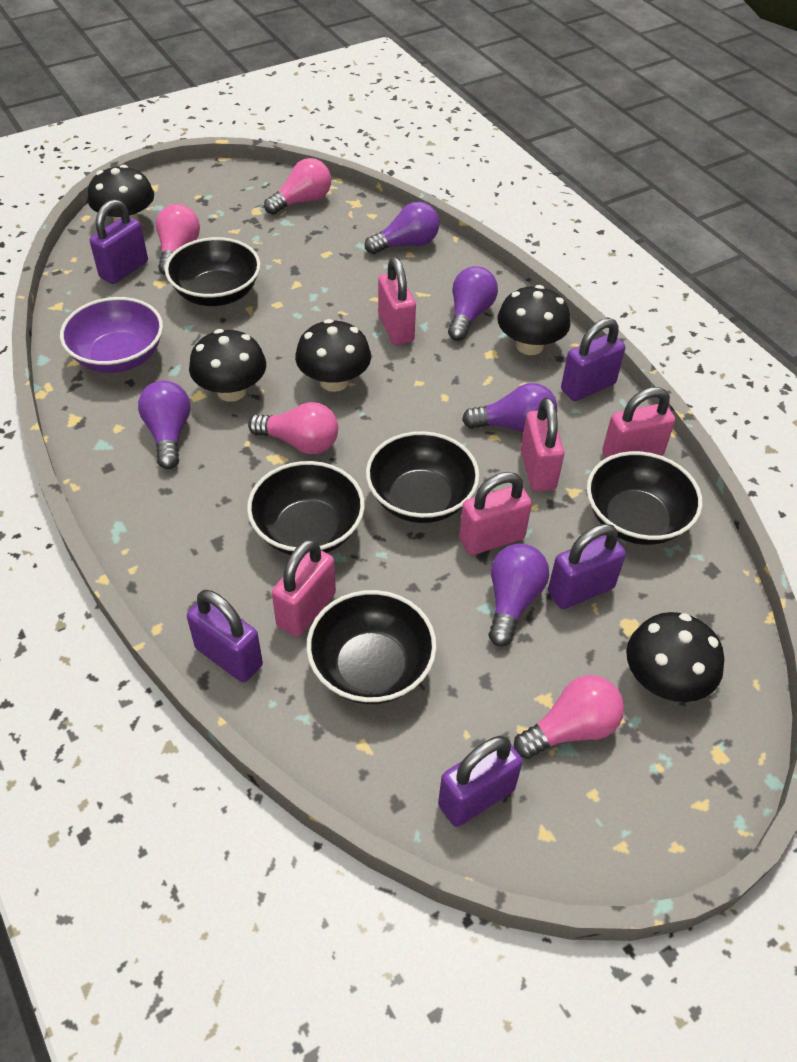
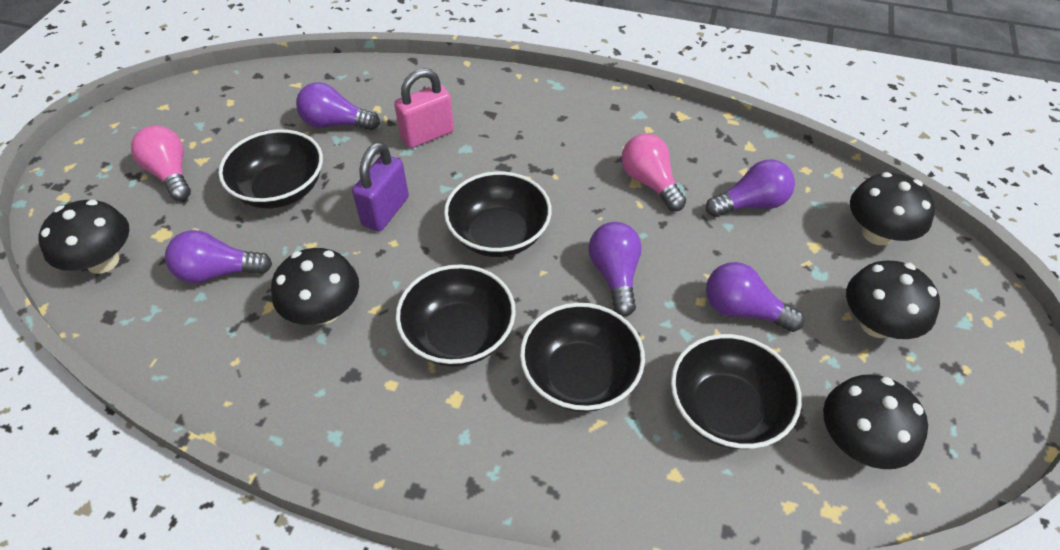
pink light bulb: 4 -> 2
pink padlock: 5 -> 1
purple bowl: 1 -> 0
purple padlock: 5 -> 1

